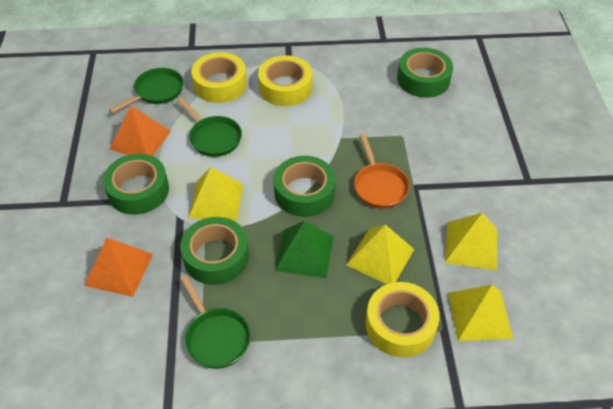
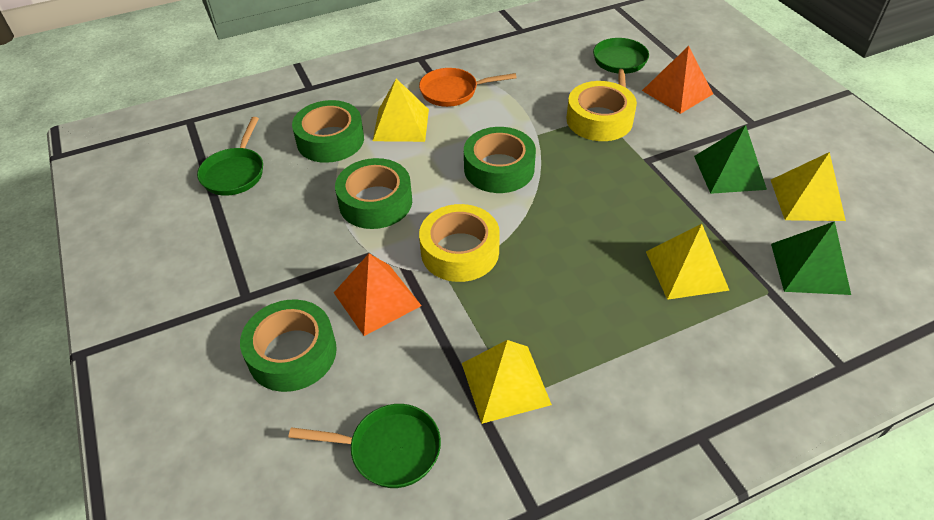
green pyramid: 1 -> 2
yellow tape: 3 -> 2

